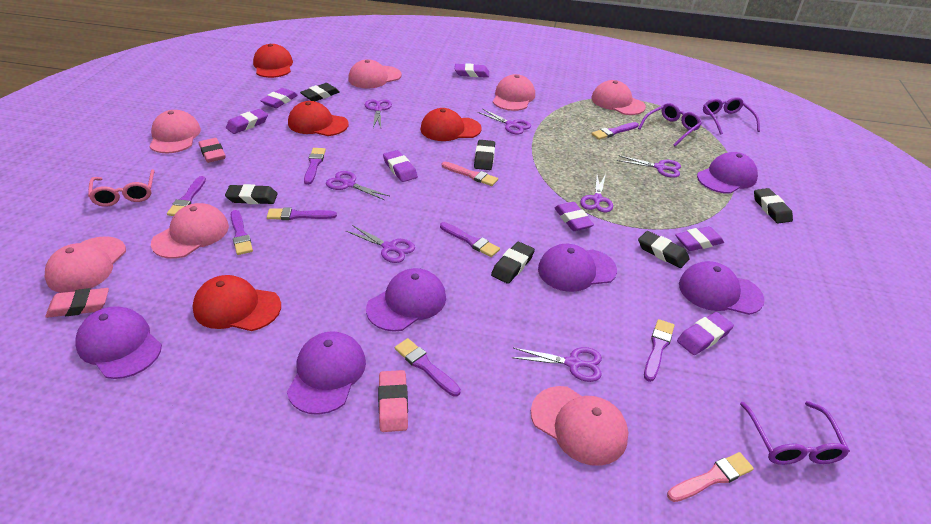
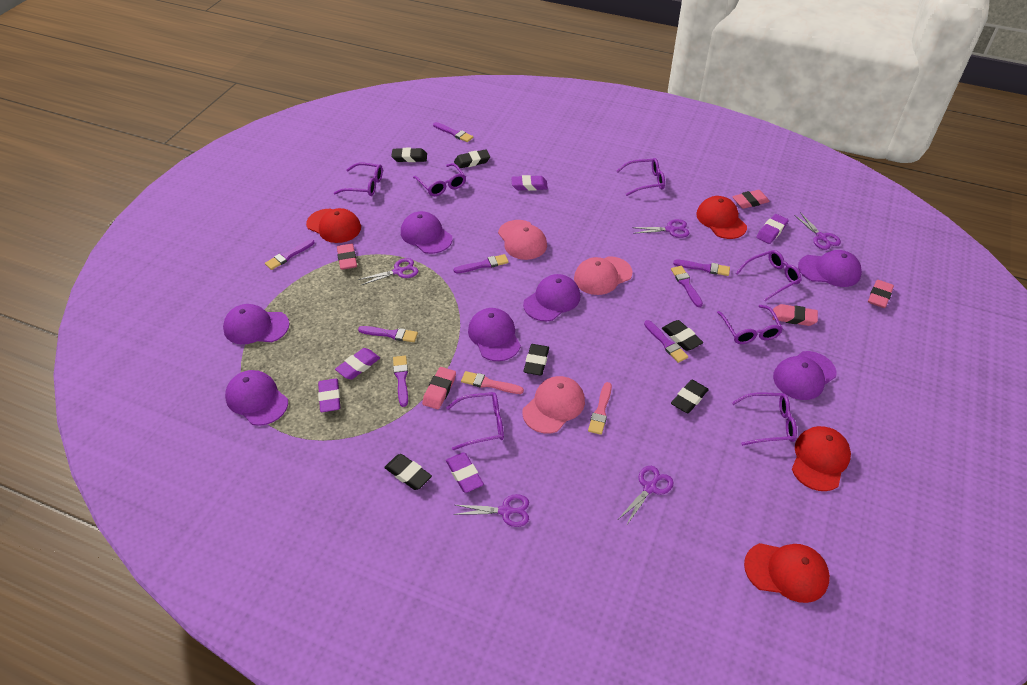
pink cap: 7 -> 3
pink eraser: 3 -> 5
pink glasses: 1 -> 0
purple cap: 6 -> 7
purple eraser: 7 -> 5
purple glasses: 3 -> 7
purple scissors: 7 -> 5

